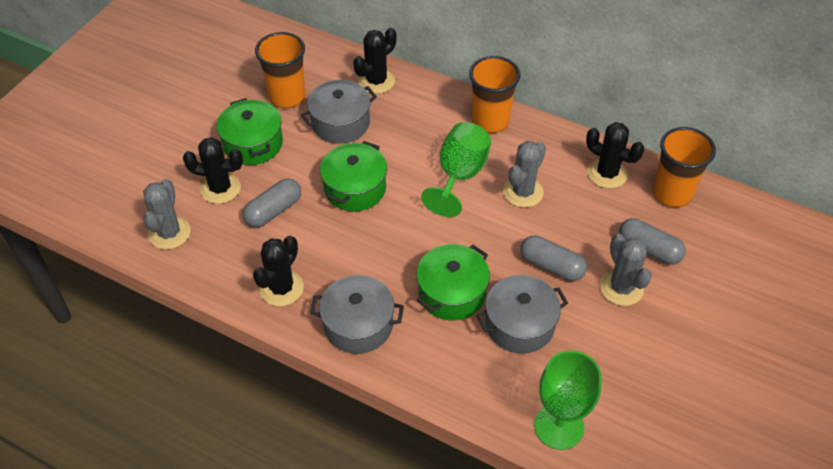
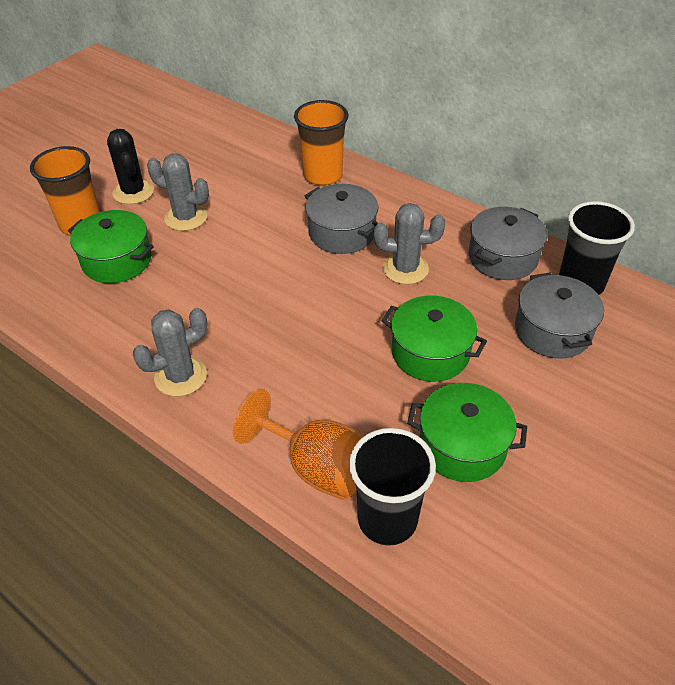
black cactus: 4 -> 1
black cup: 0 -> 2
green goblet: 2 -> 0
grey capsule: 3 -> 0
orange cup: 3 -> 2
orange goblet: 0 -> 1

